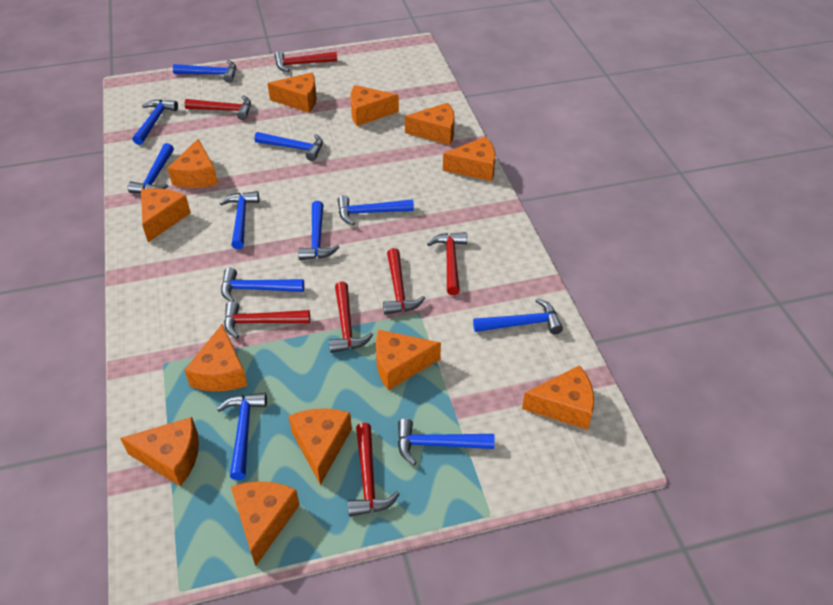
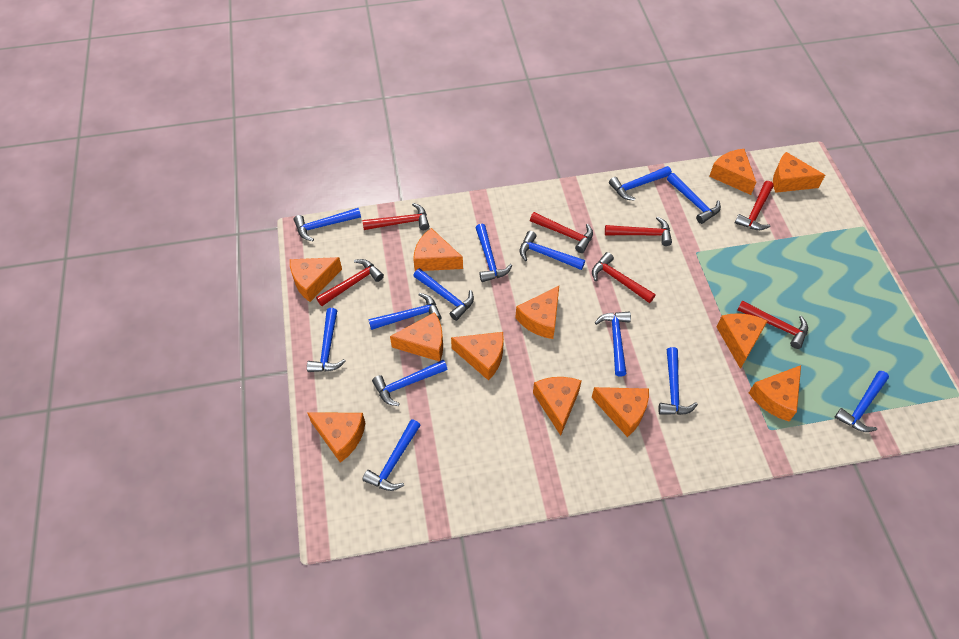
blue hammer: 11 -> 13

